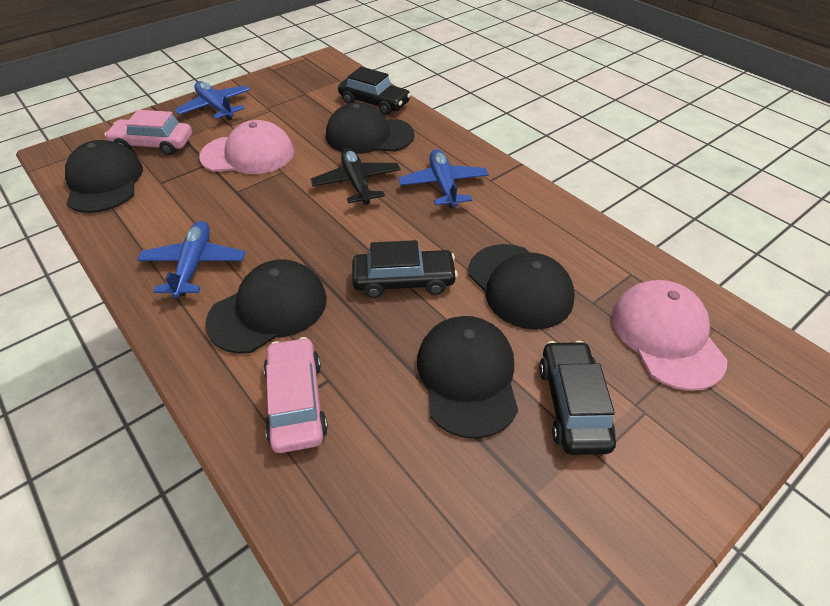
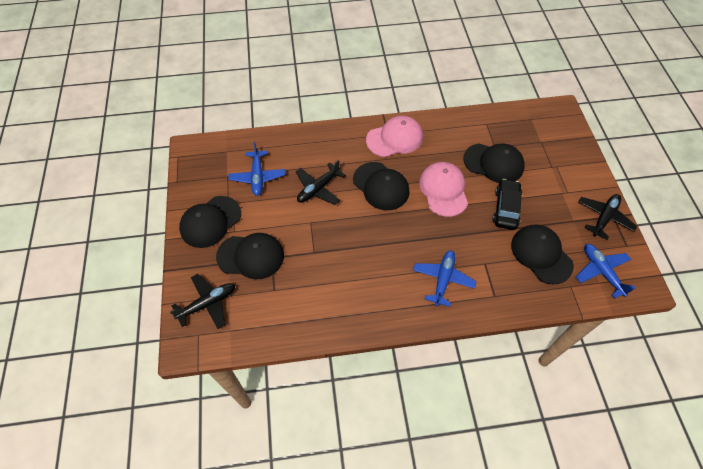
black car: 3 -> 1
black plane: 1 -> 3
pink car: 2 -> 0

